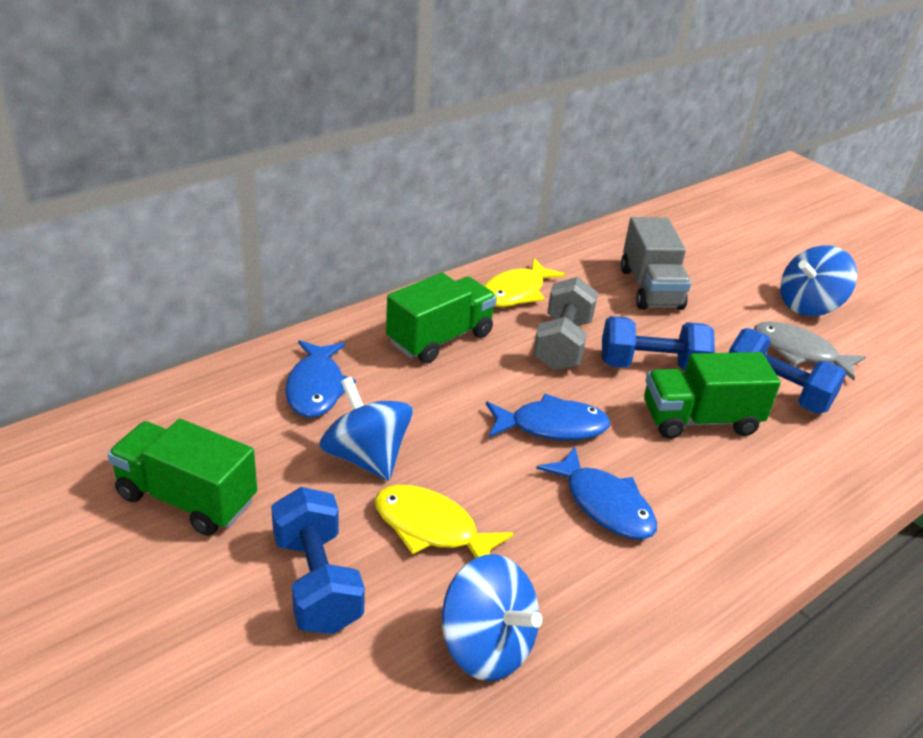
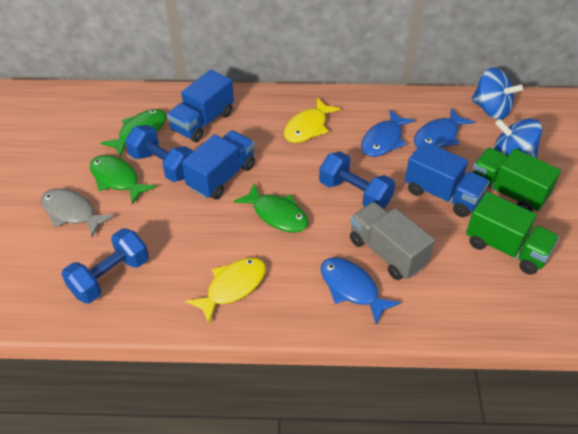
blue spinning top: 3 -> 2
blue truck: 0 -> 3
green fish: 0 -> 3
green truck: 3 -> 2
grey dumbbell: 1 -> 0

